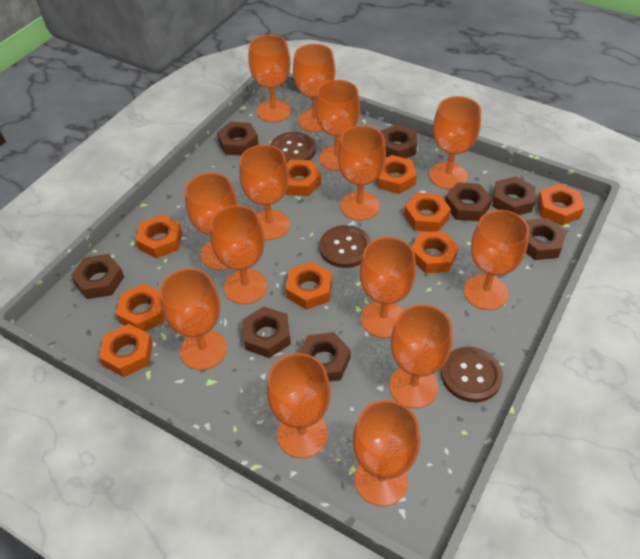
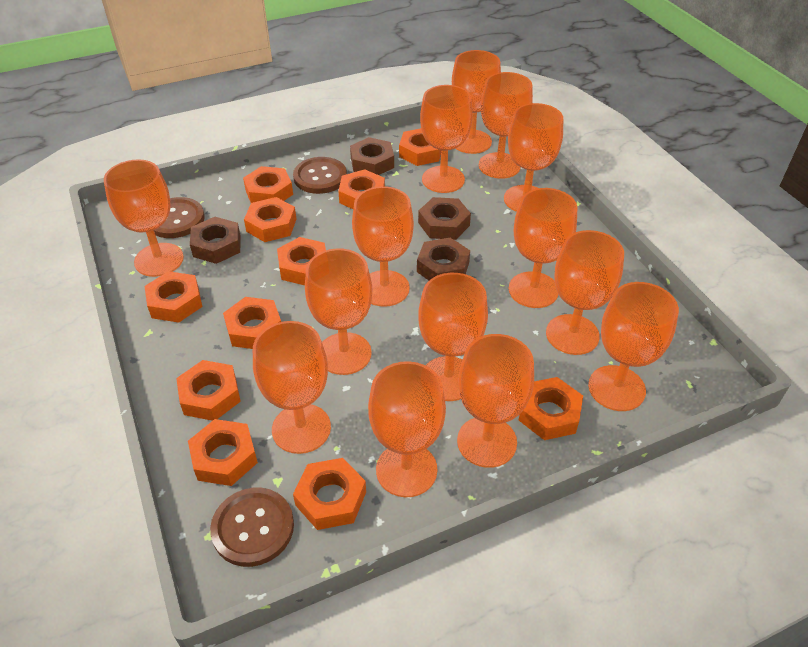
brown nut: 8 -> 4
orange nut: 9 -> 11

